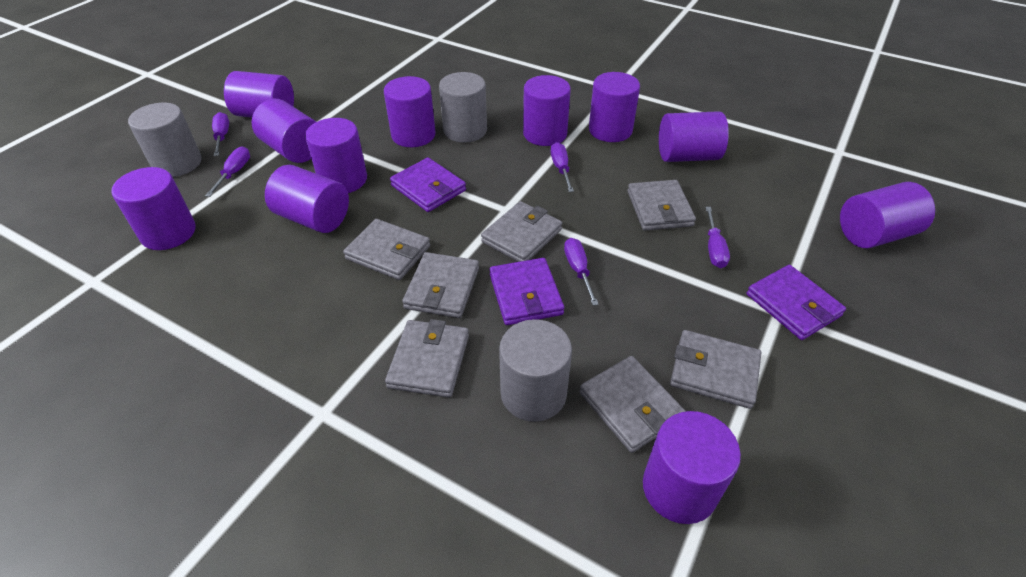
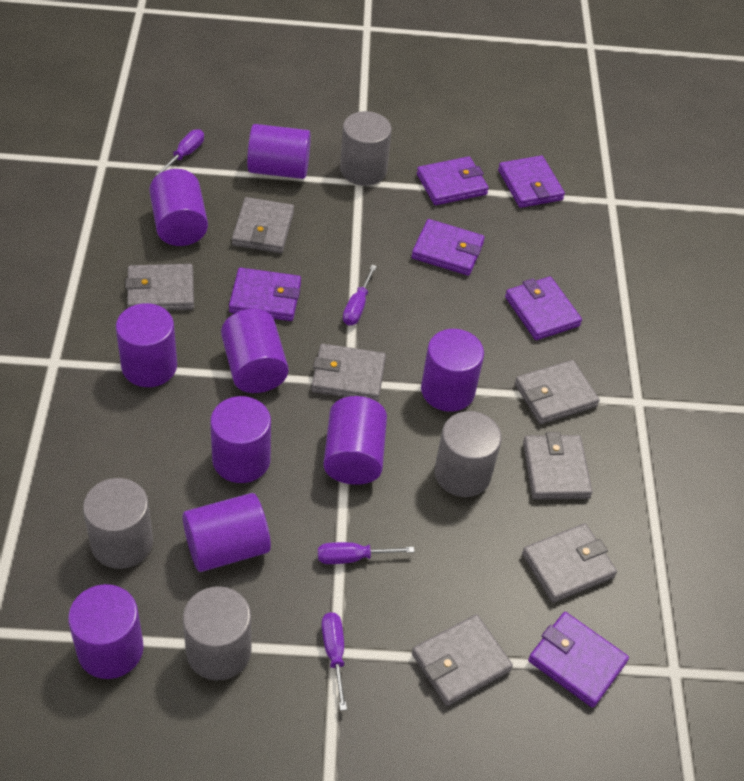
grey cylinder: 3 -> 4
purple cylinder: 11 -> 9
purple screwdriver: 5 -> 4
purple wallet: 3 -> 6

